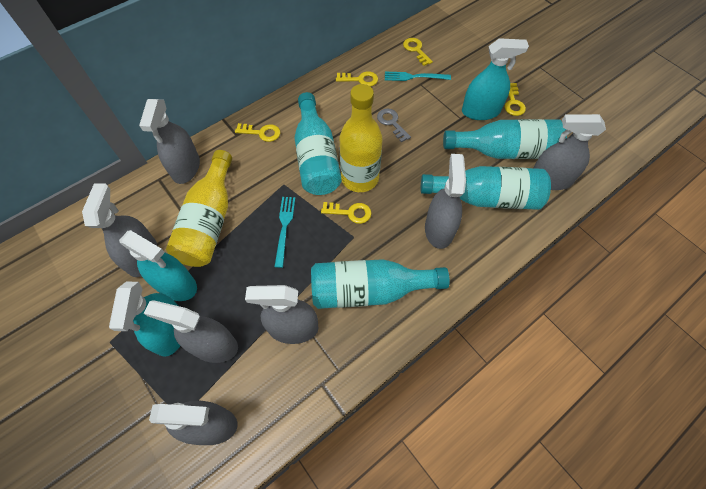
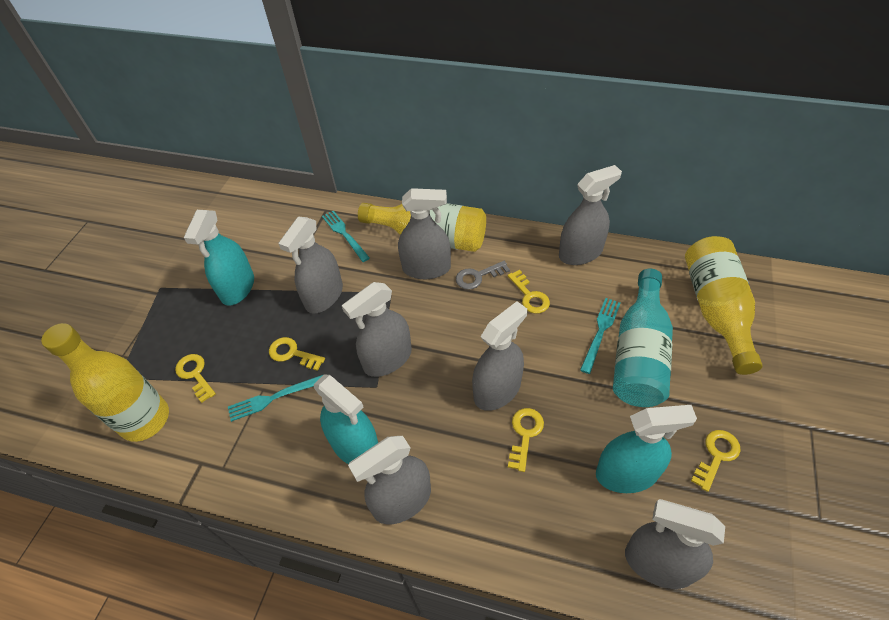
turquoise bottle: 4 -> 1
turquoise fork: 2 -> 3
yellow bottle: 2 -> 3

